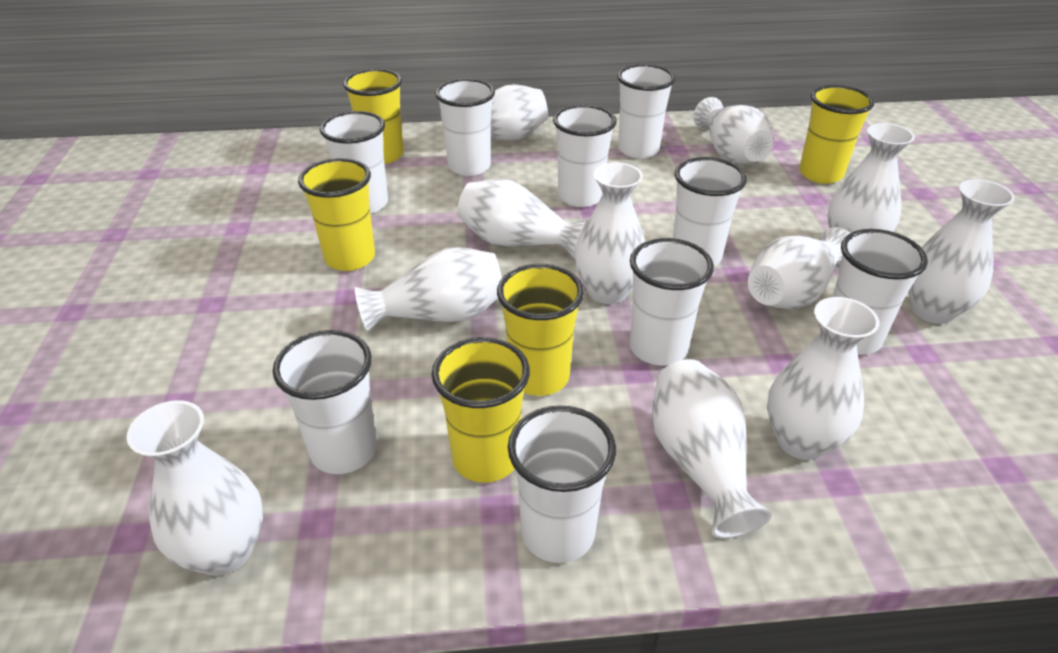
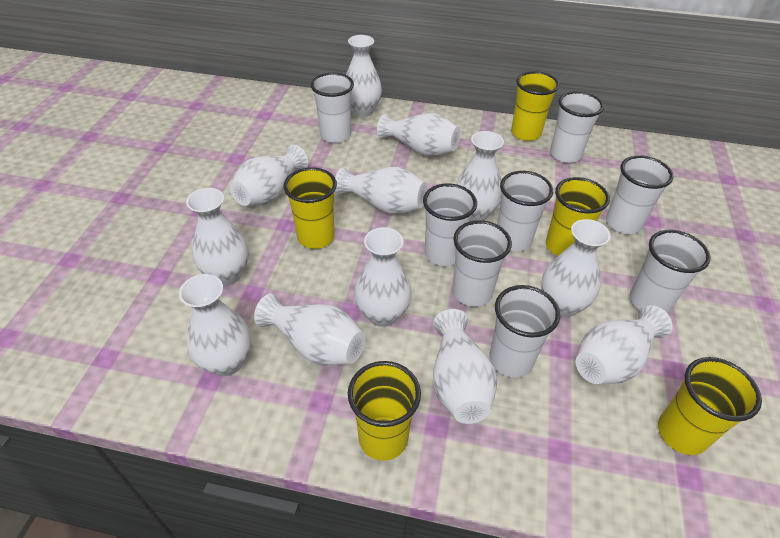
white cup: 9 -> 8
white vase: 11 -> 12

